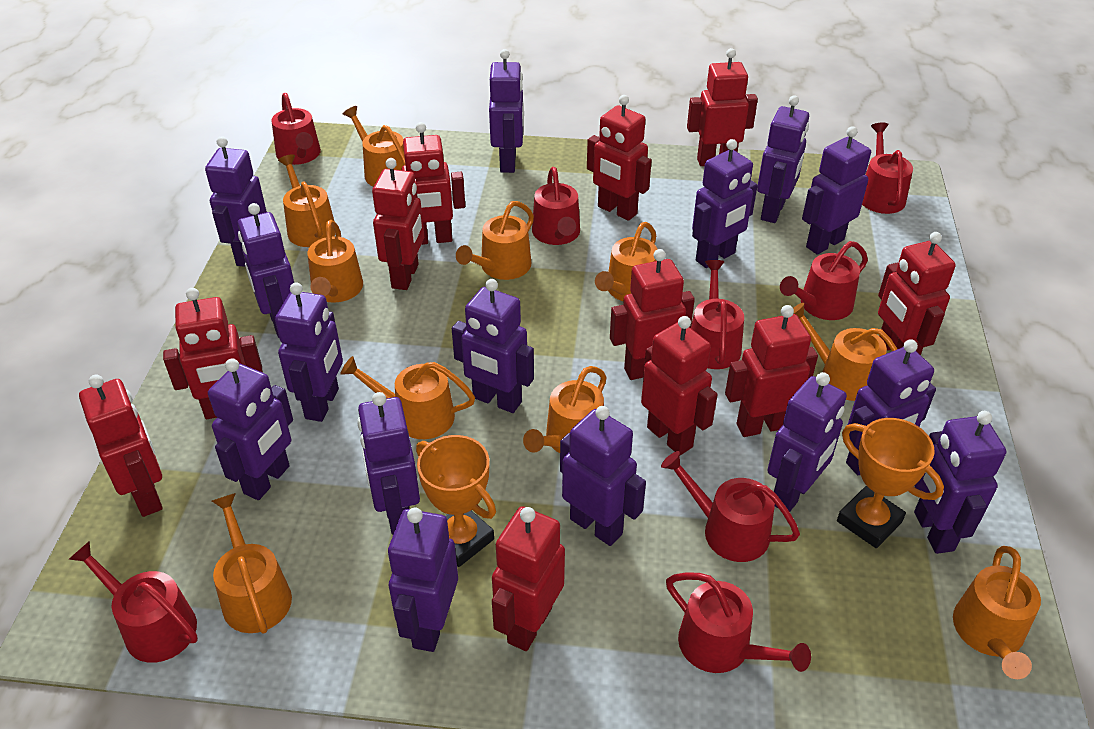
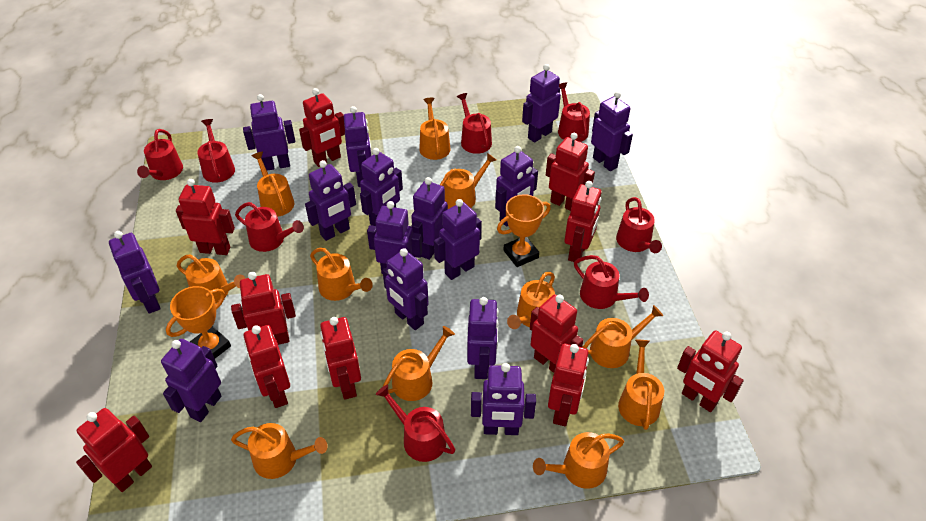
orange watering can: 10 -> 11

